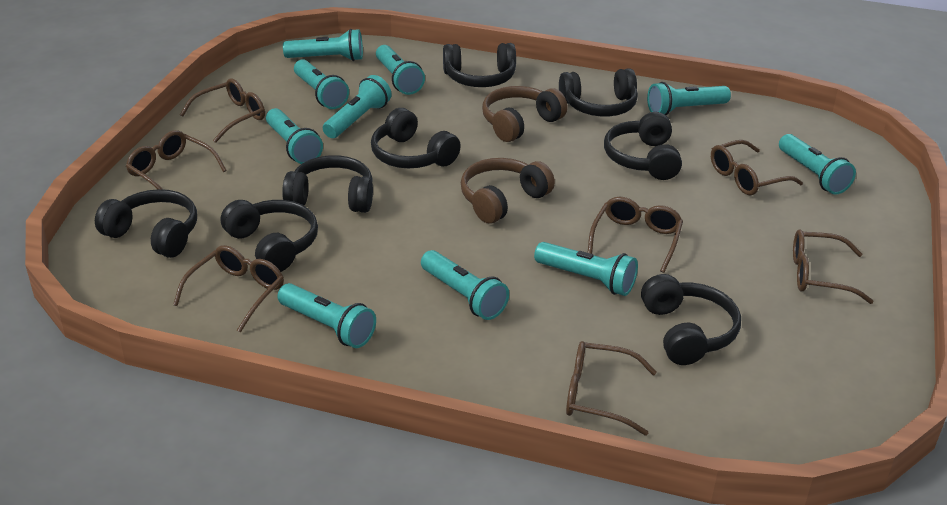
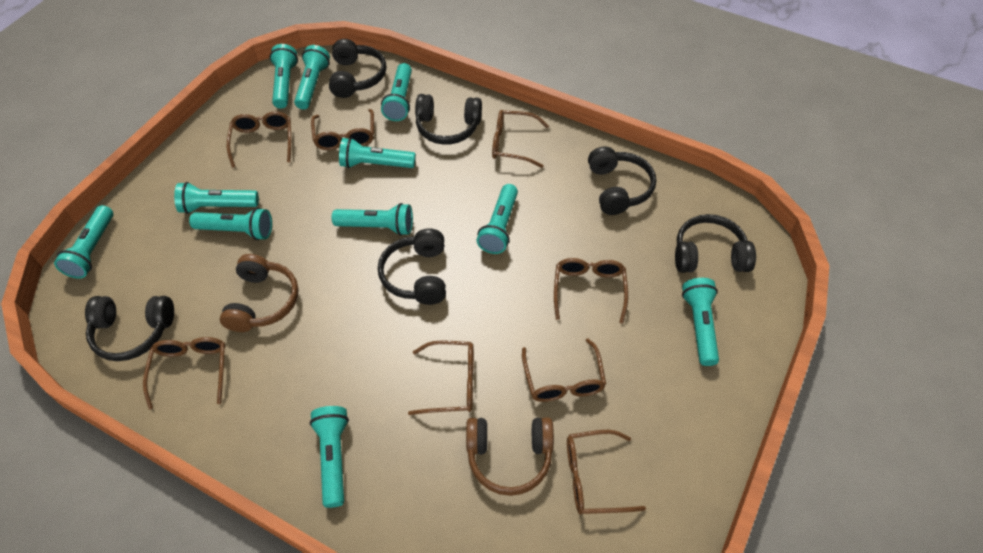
black headphones: 8 -> 6
brown glasses: 7 -> 8
turquoise flashlight: 10 -> 11

